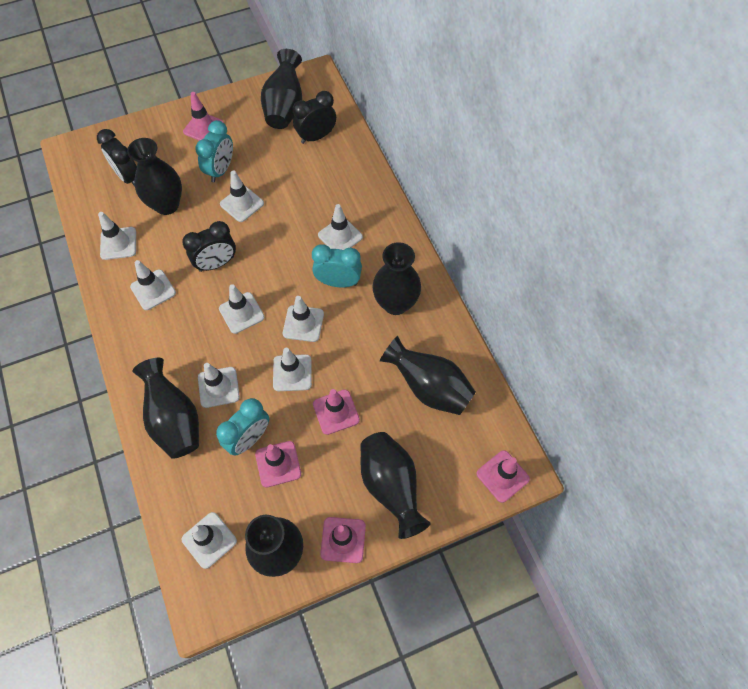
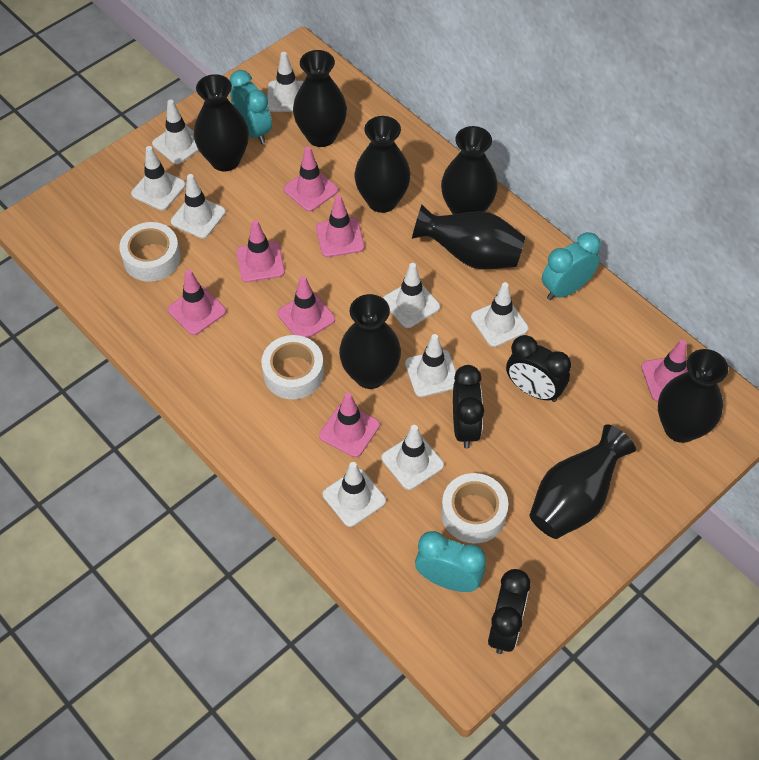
black vase: 7 -> 8
pink traffic cone: 5 -> 7
white tape: 0 -> 3

